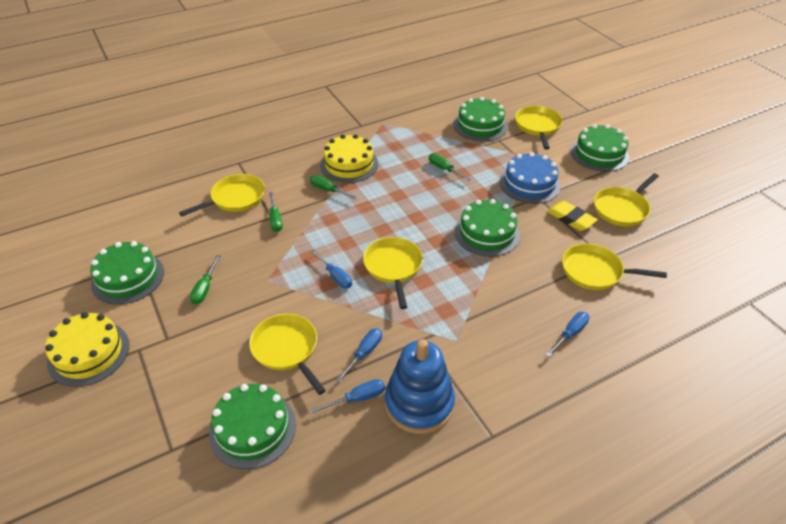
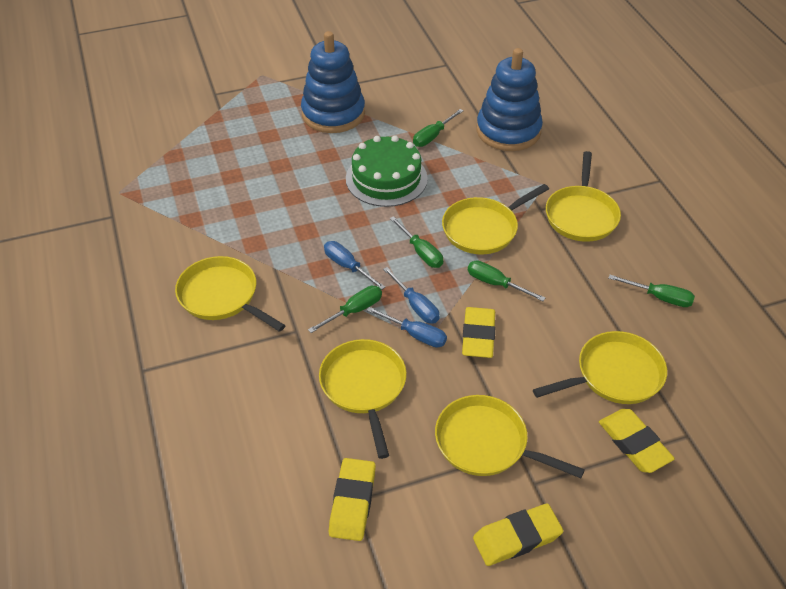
blue cake: 1 -> 0
blue screwdriver: 4 -> 3
blue stacking toy: 1 -> 2
green cake: 5 -> 1
green screwdriver: 4 -> 5
yellow cake: 2 -> 0
yellow eraser: 1 -> 4

